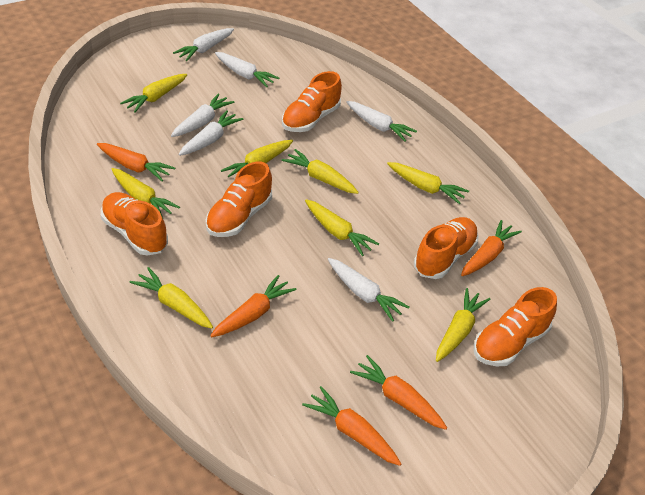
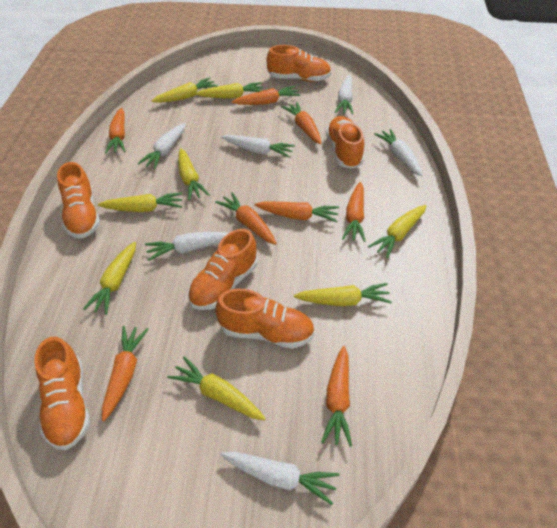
orange carrot: 5 -> 8
orange shoe: 5 -> 6

